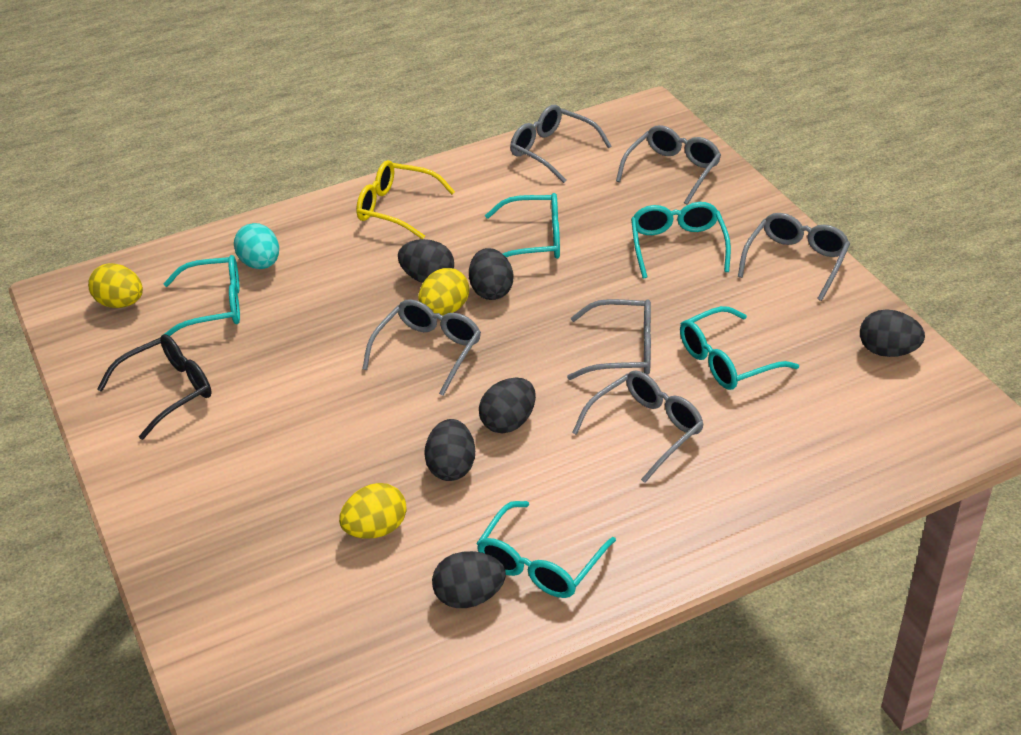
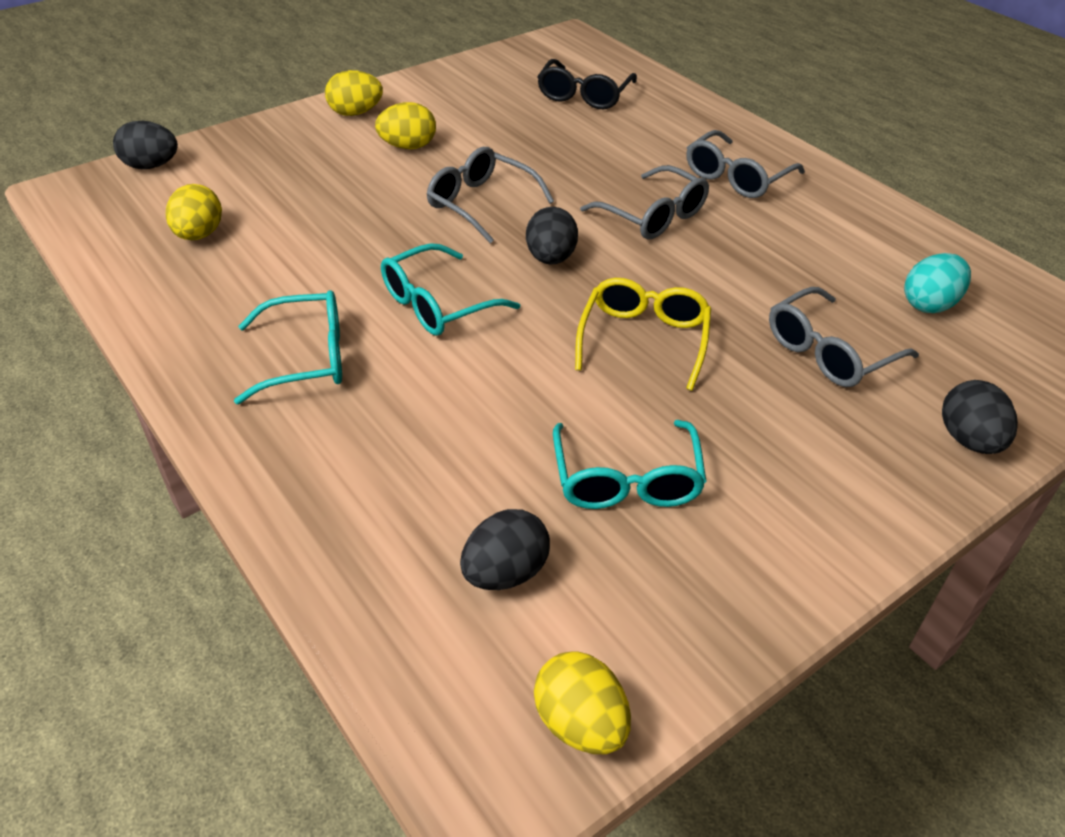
black egg: 6 -> 4
grey glasses: 6 -> 4
turquoise glasses: 5 -> 3
yellow egg: 3 -> 4

